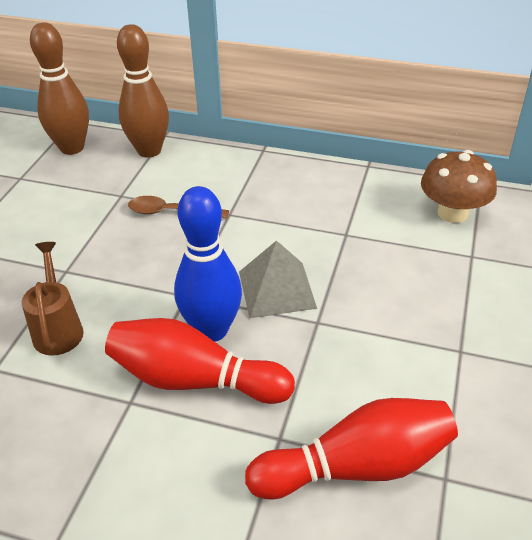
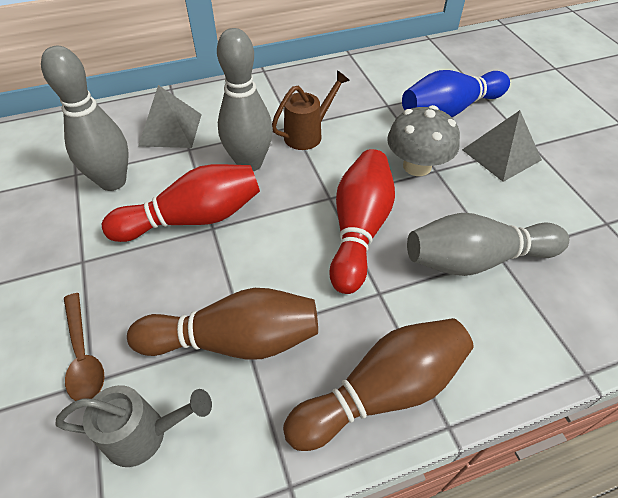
brown mushroom: 1 -> 0
grey bowling pin: 0 -> 3
grey mushroom: 0 -> 1
grey pyramid: 1 -> 2
grey watering can: 0 -> 1

